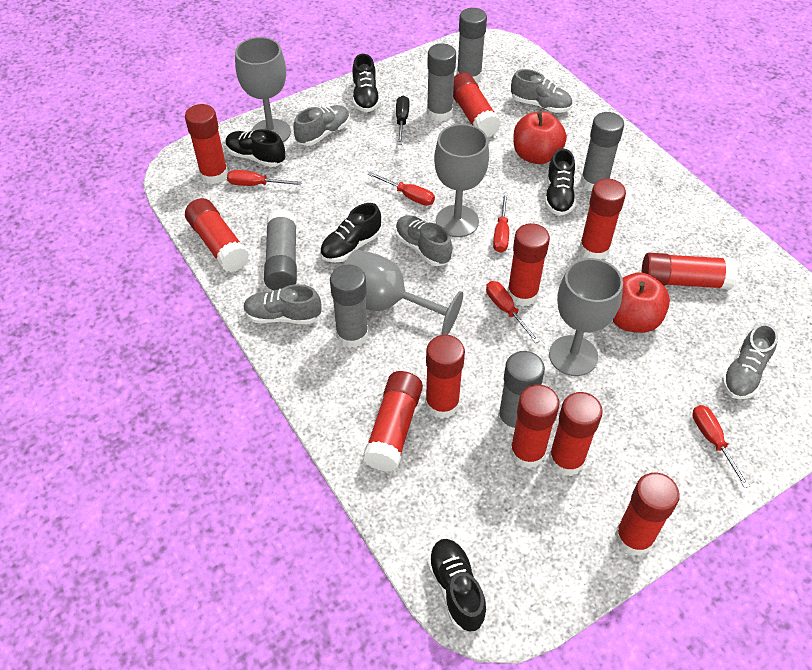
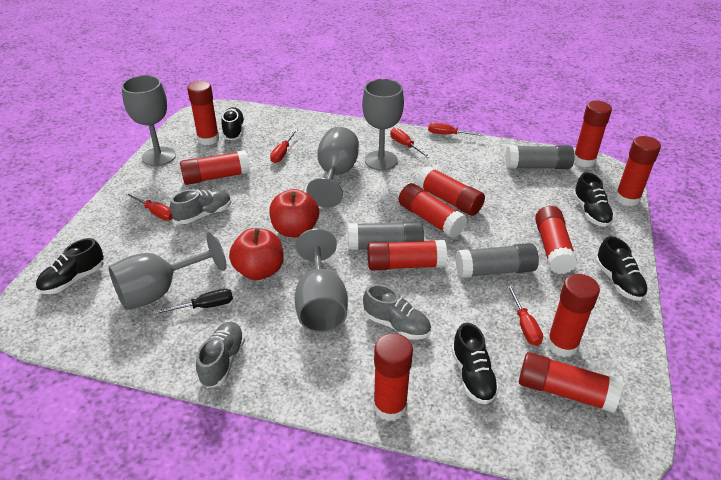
grey glue stick: 6 -> 3
grey goblet: 4 -> 5
grey shoe: 5 -> 3

